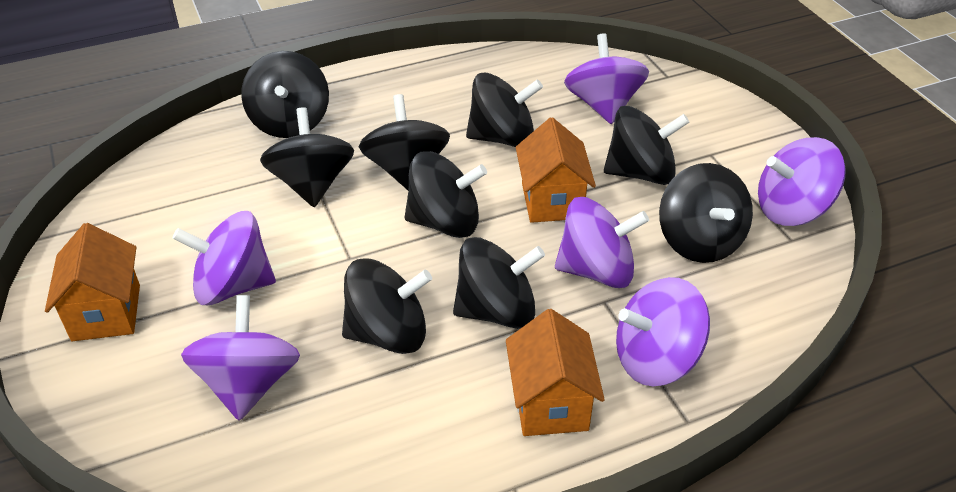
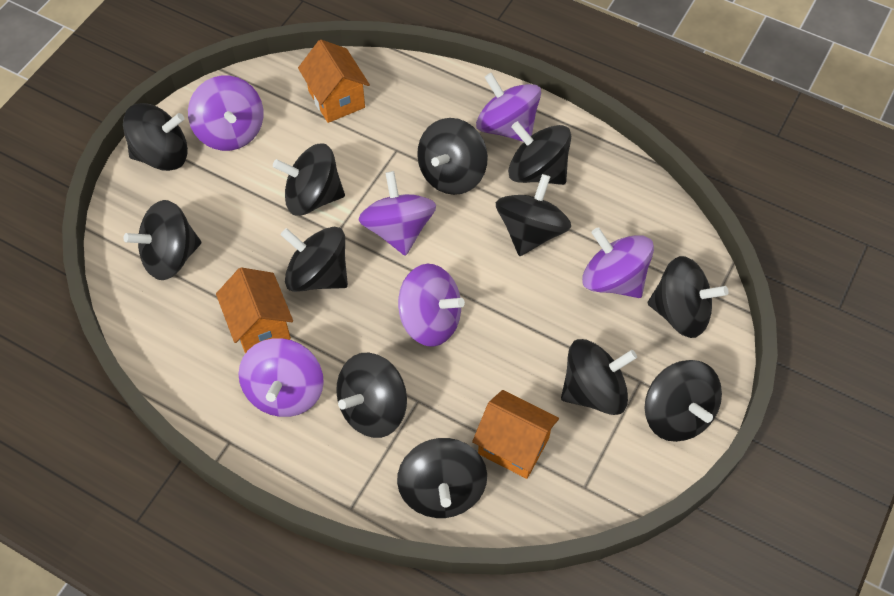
black spinning top: 9 -> 12

